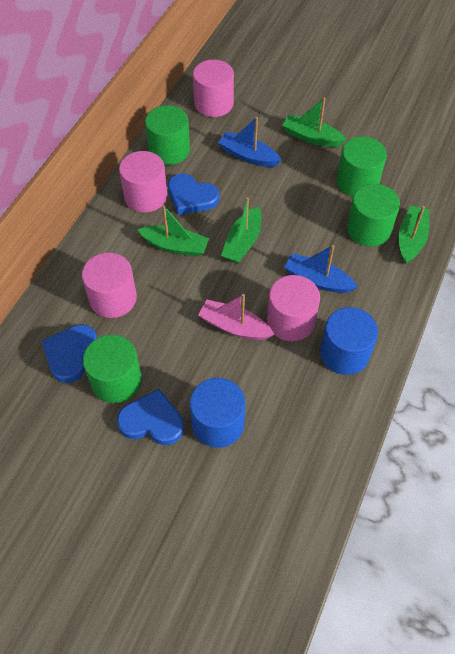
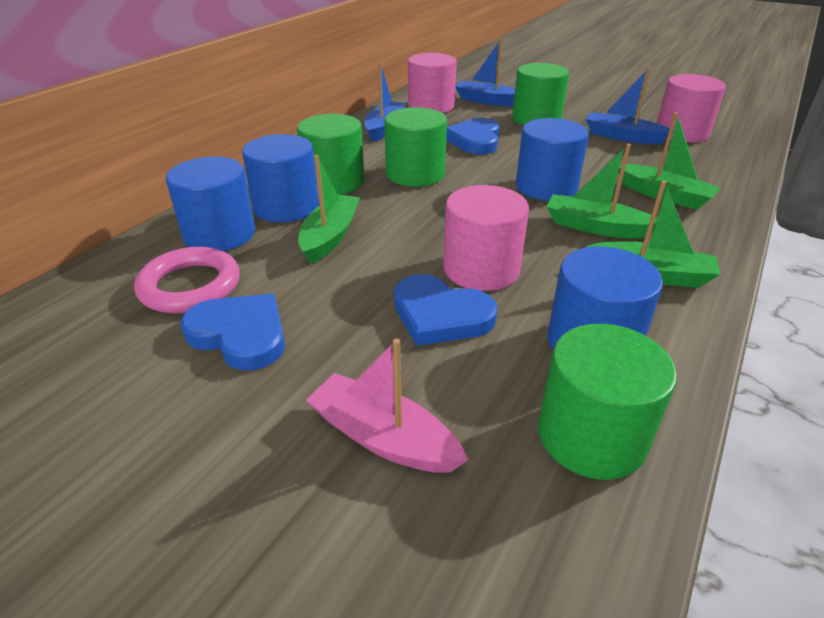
blue boat: 2 -> 3
blue cylinder: 2 -> 4
pink cylinder: 4 -> 3
pink ring: 0 -> 1

